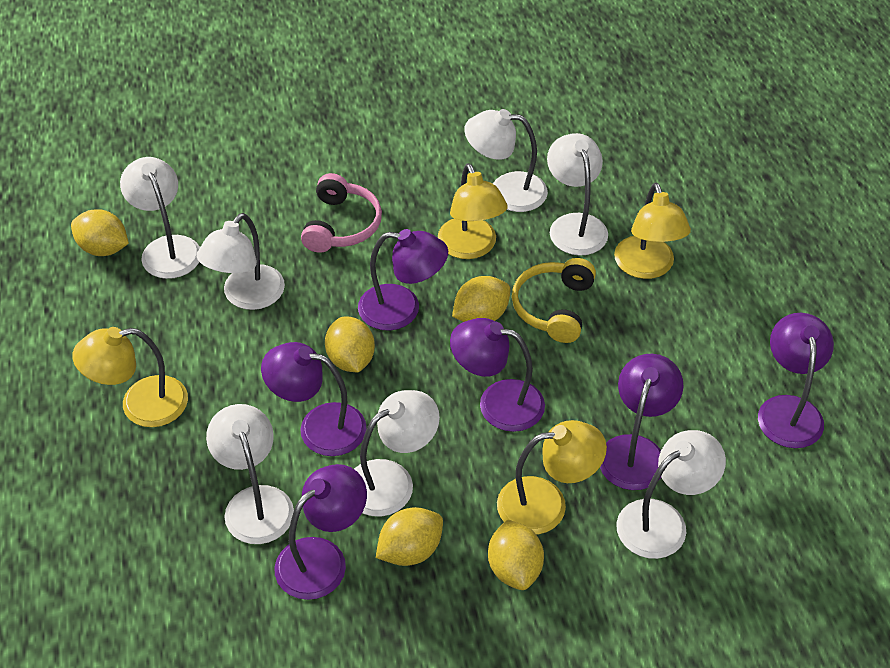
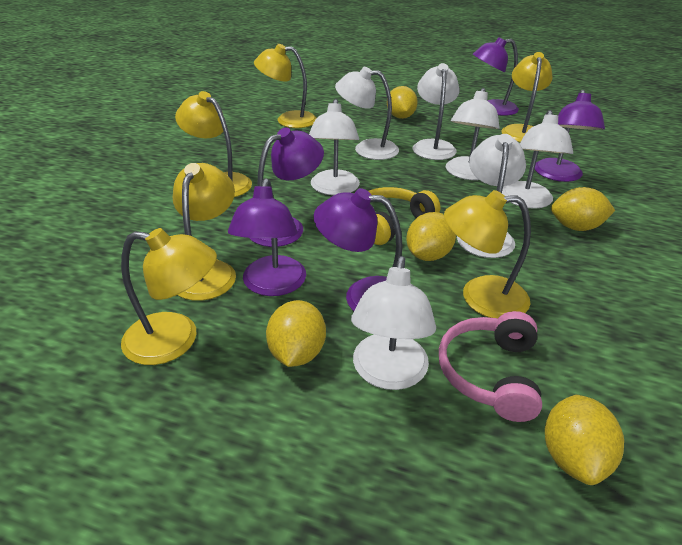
purple lamp: 6 -> 5
yellow lamp: 4 -> 6

